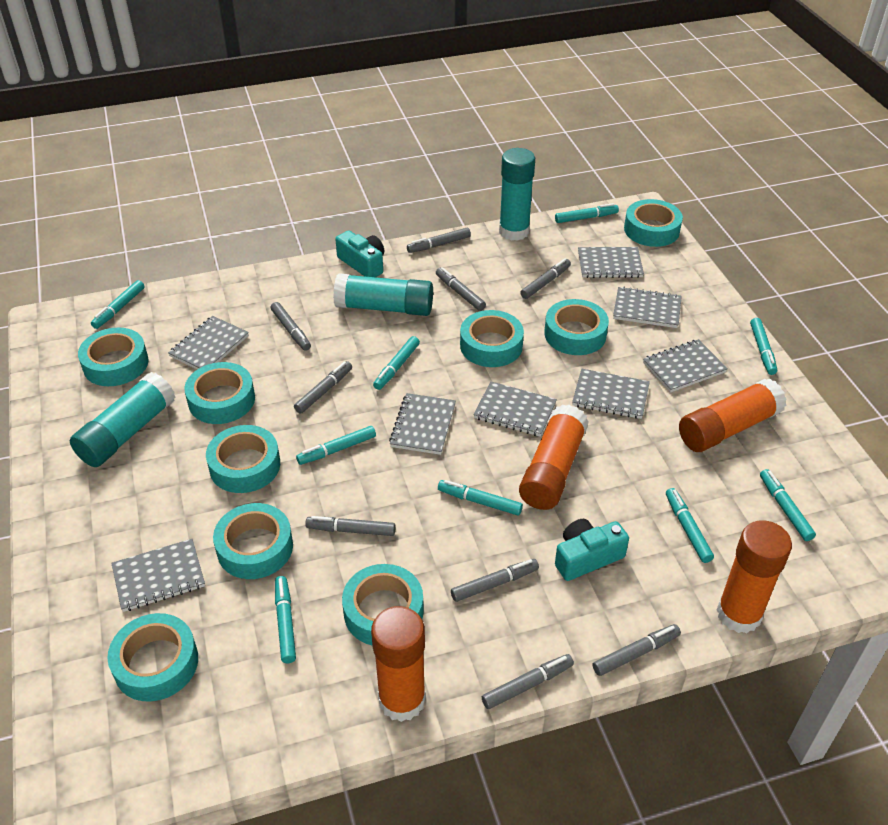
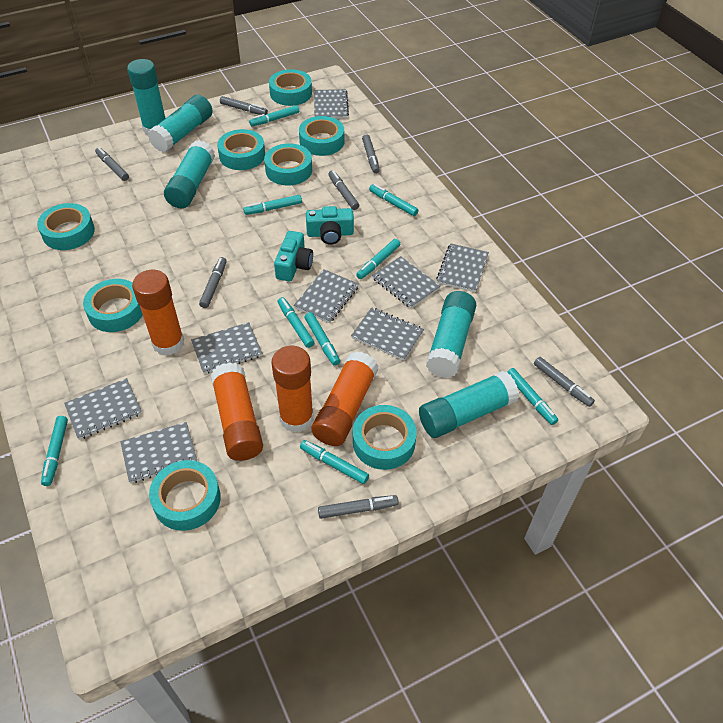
grey marker: 9 -> 7
turquoise glue stick: 3 -> 5
turquoise tape: 9 -> 8

